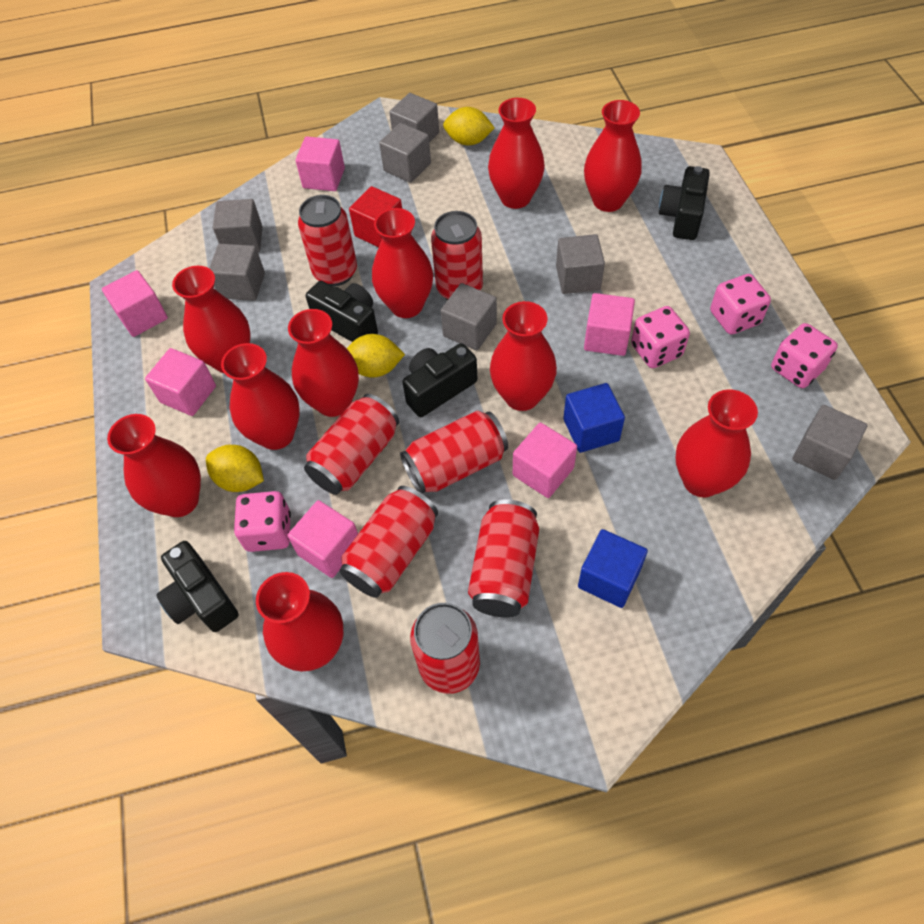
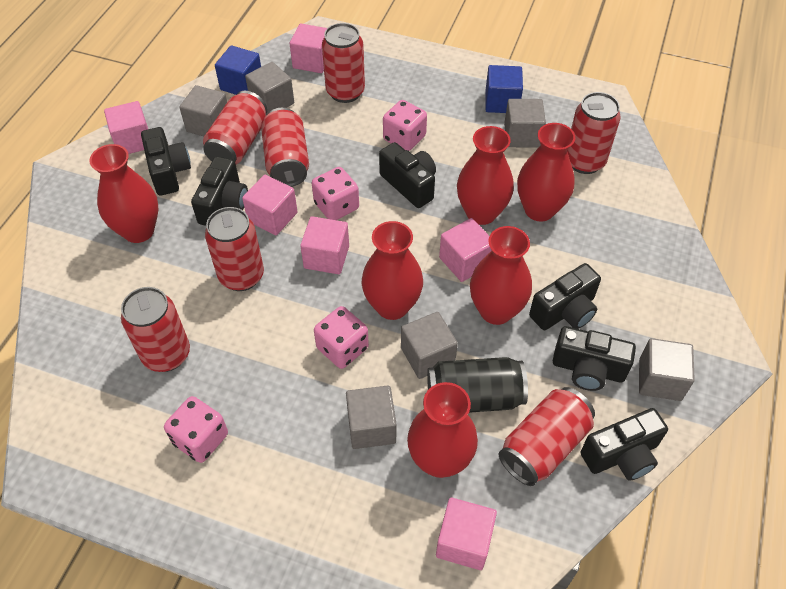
black camera: 4 -> 6
black can: 0 -> 1
grey cube: 7 -> 6
red cube: 1 -> 0
red vase: 10 -> 6
yellow lemon: 3 -> 0

